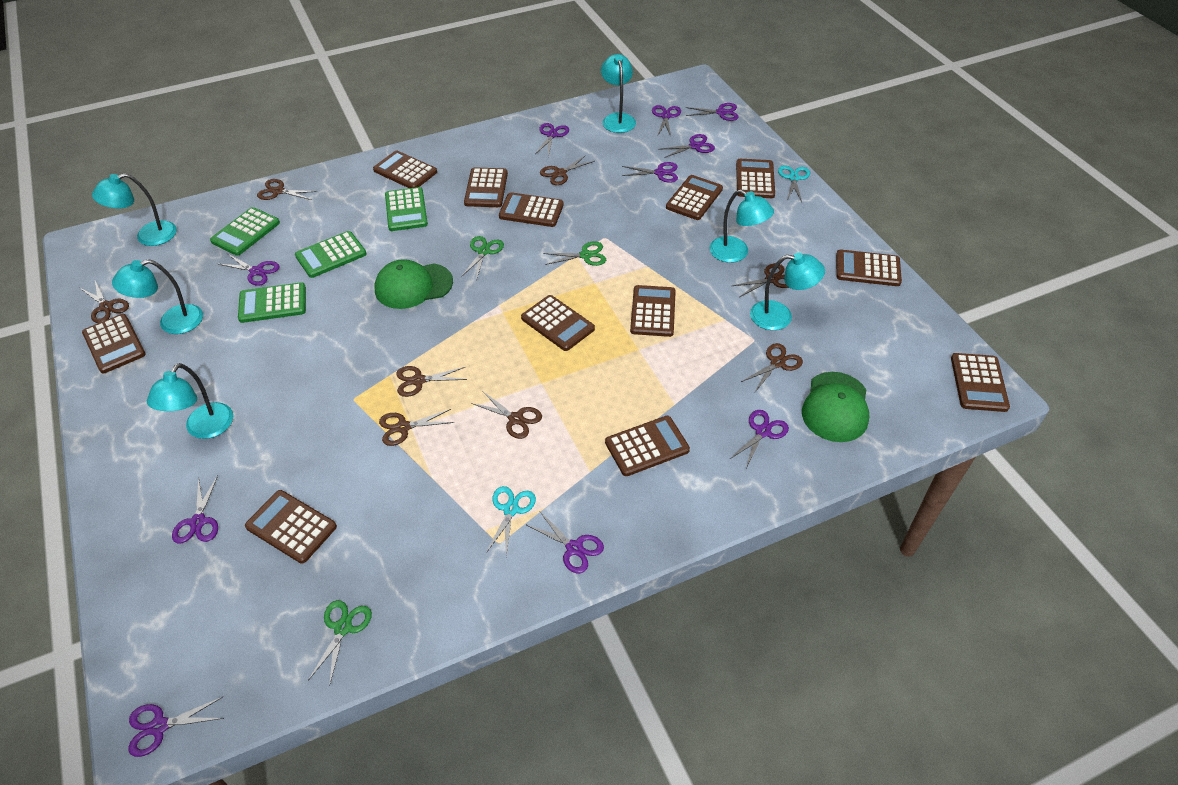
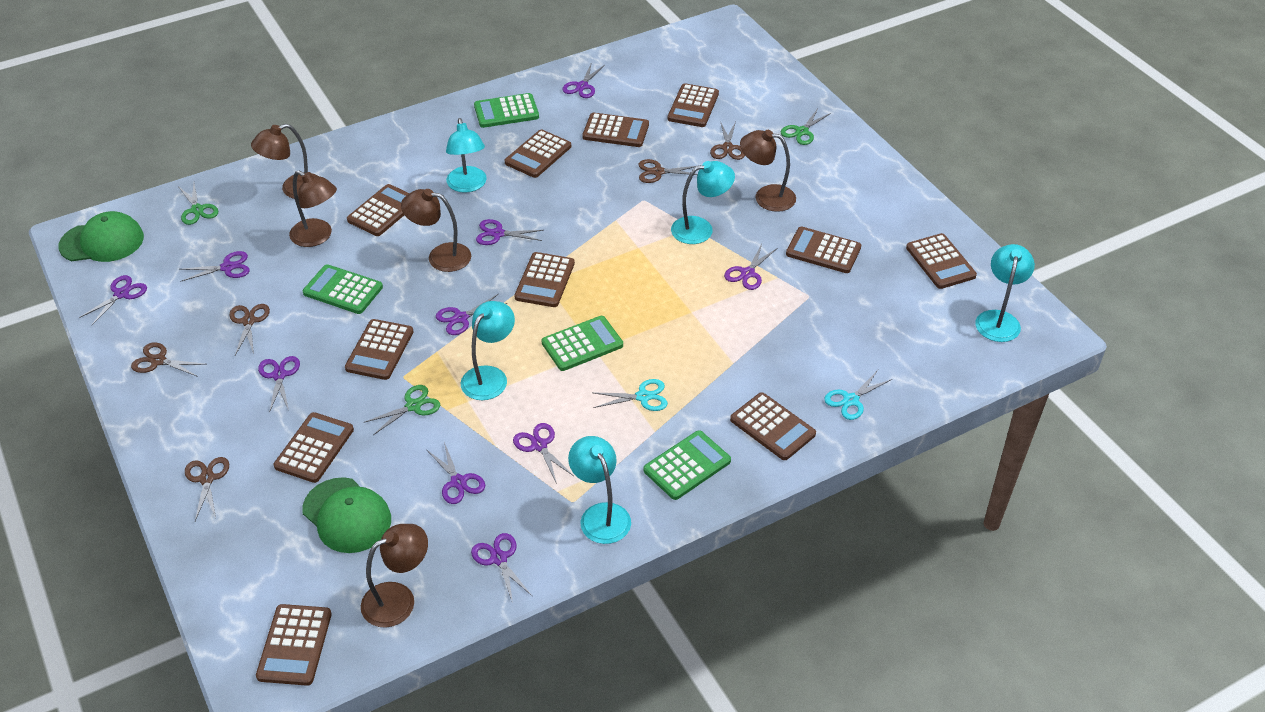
brown calculator: 12 -> 11
brown lamp: 0 -> 5
brown scissors: 8 -> 5
turquoise lamp: 6 -> 5

